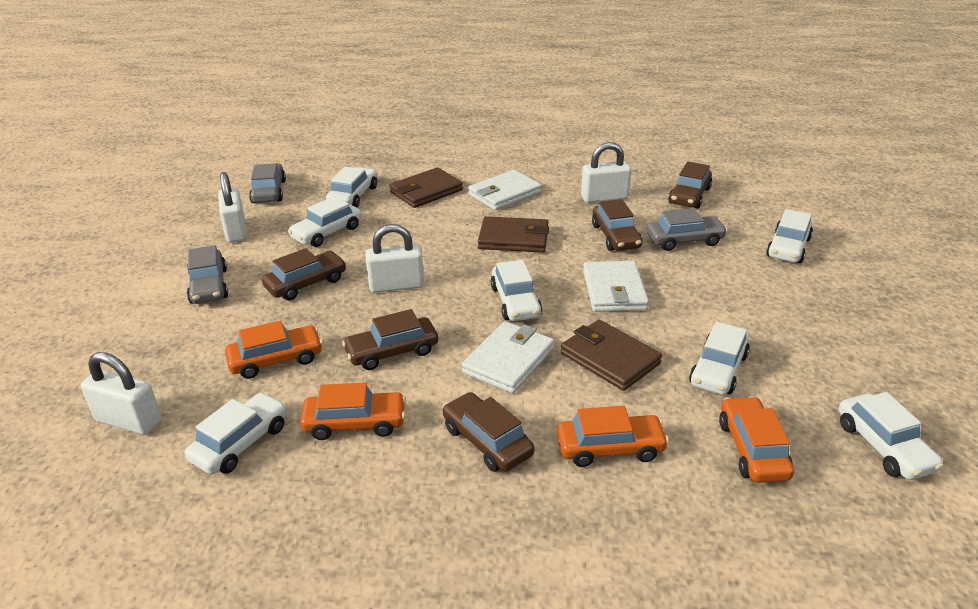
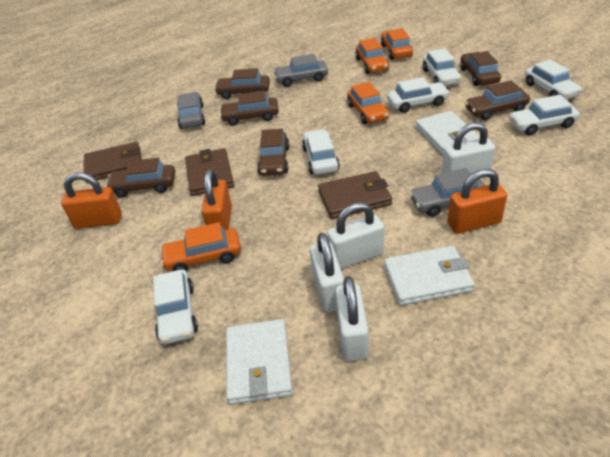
brown car: 5 -> 6
orange padlock: 0 -> 3
white car: 7 -> 6

